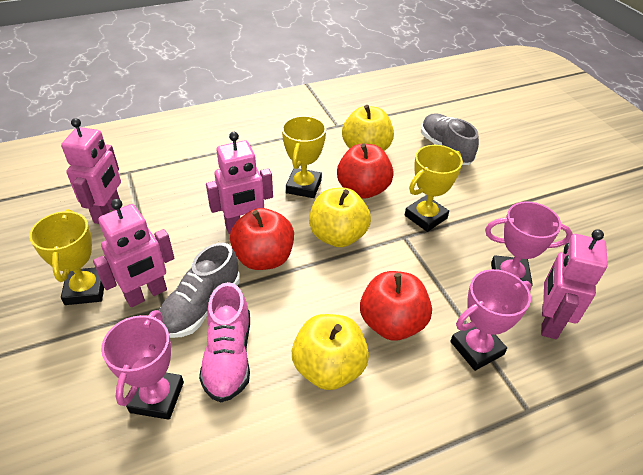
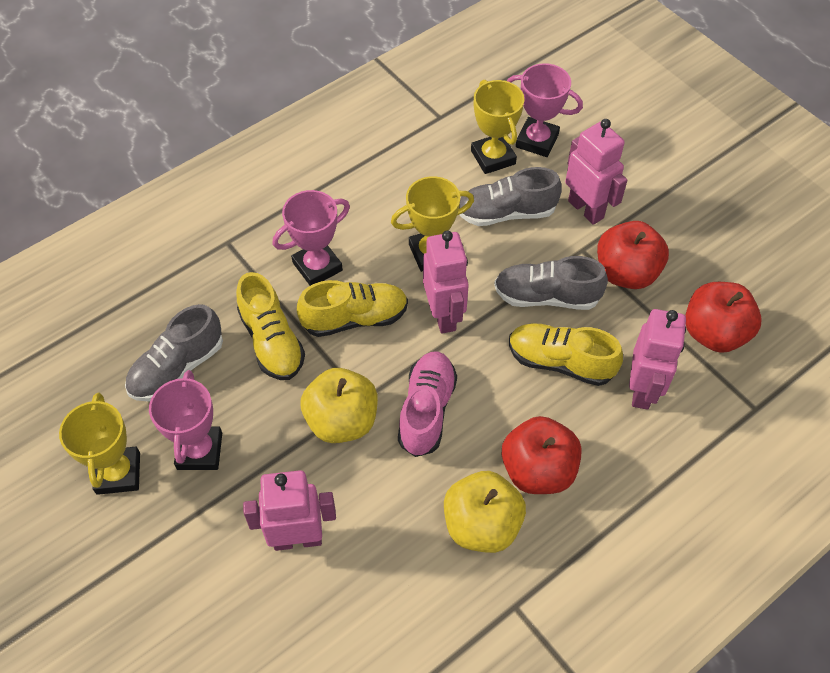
grey shoe: 2 -> 3
yellow apple: 3 -> 2
yellow shoe: 0 -> 3

